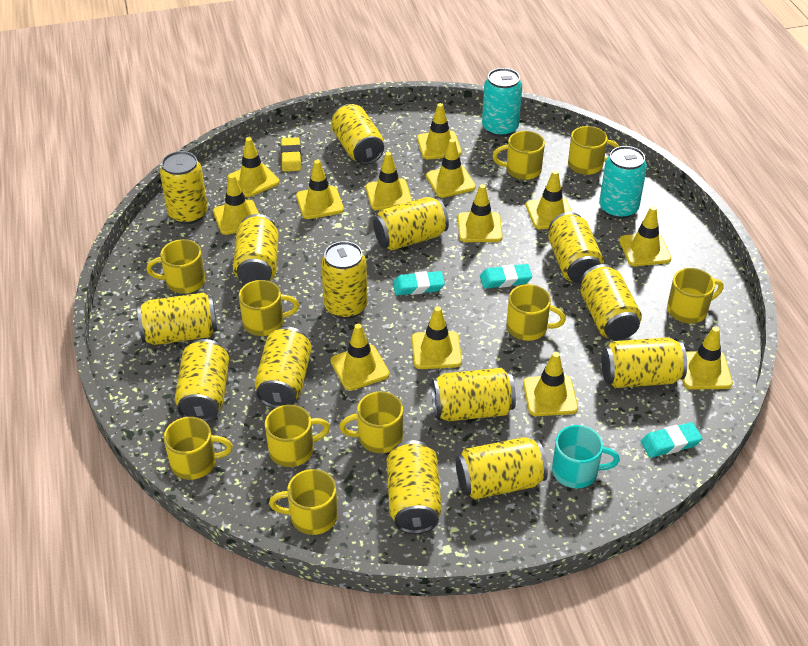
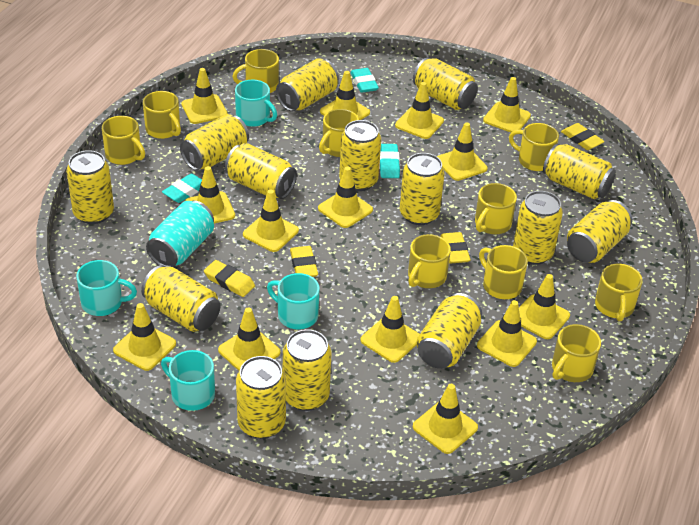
turquoise can: 2 -> 1
turquoise mug: 1 -> 4
yellow eraser: 1 -> 4
yellow traffic cone: 13 -> 14

